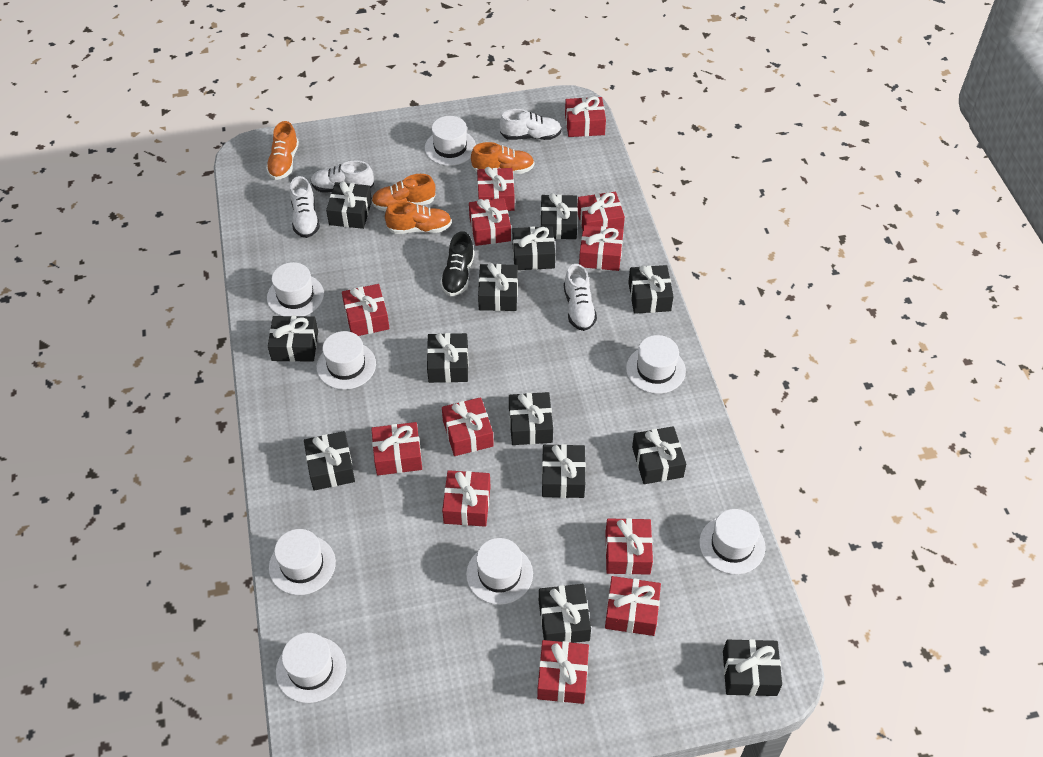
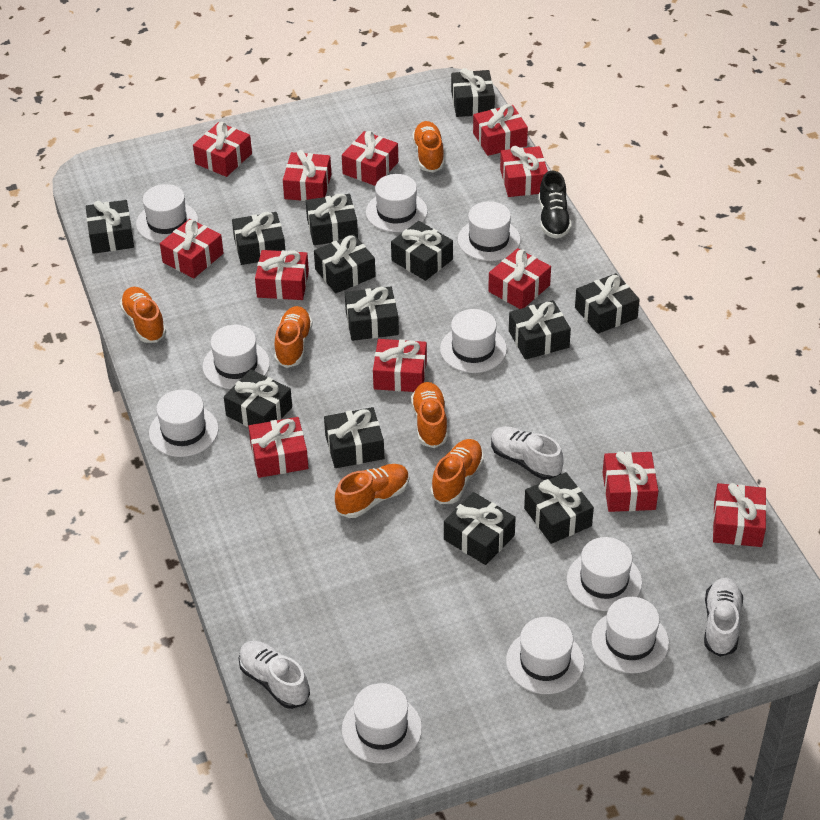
orange shoe: 4 -> 6
white hat: 8 -> 10
white shoe: 4 -> 3

